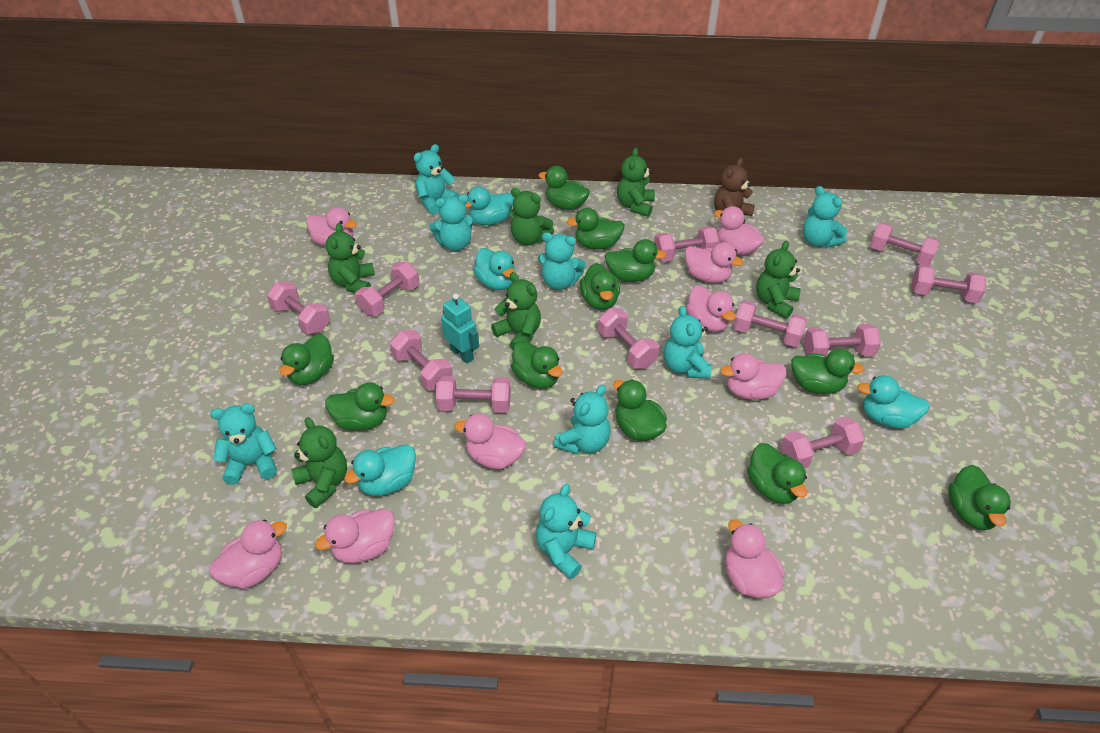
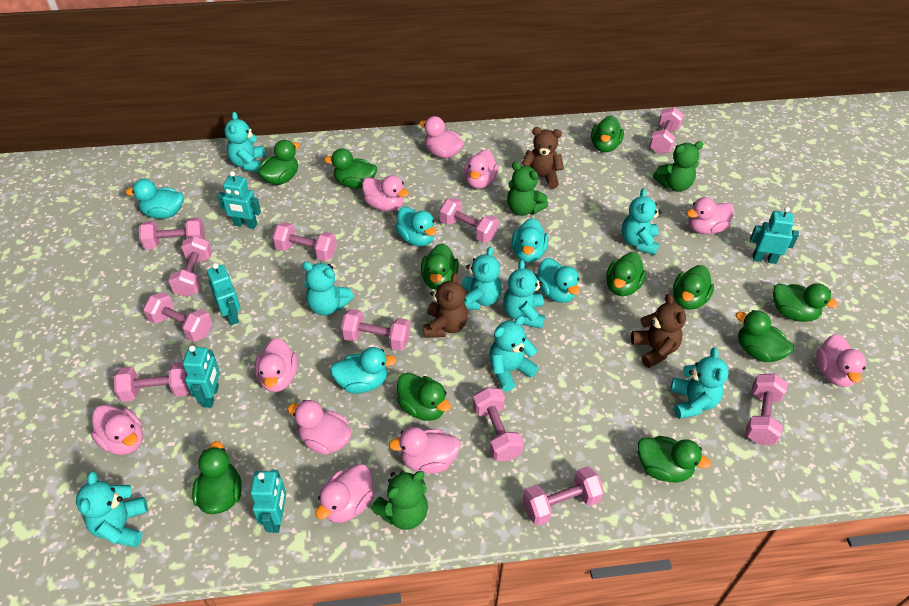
brown teddy bear: 1 -> 3
green teddy bear: 6 -> 3
pink duck: 9 -> 10
turquoise duck: 4 -> 5
turquoise robot: 1 -> 5

